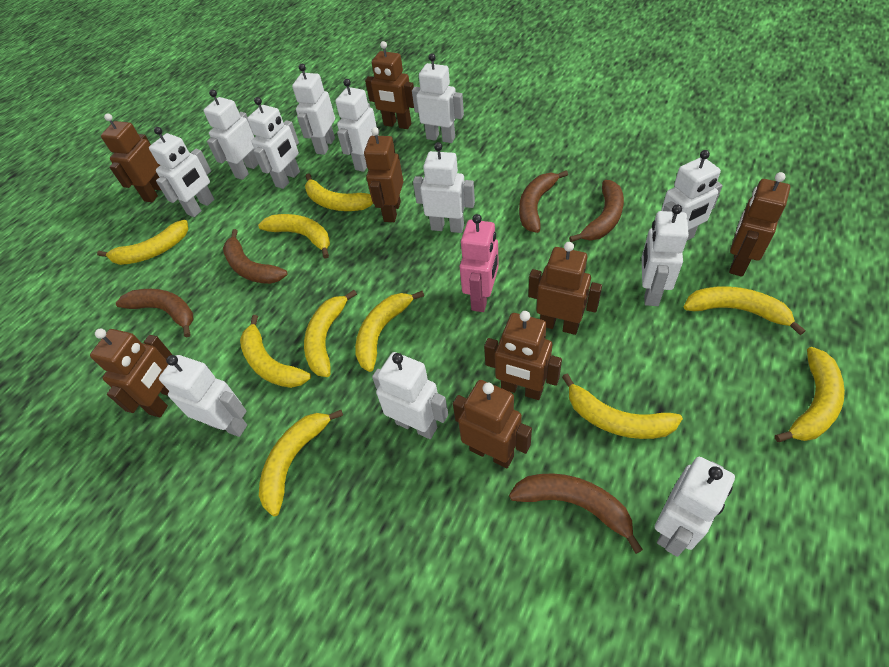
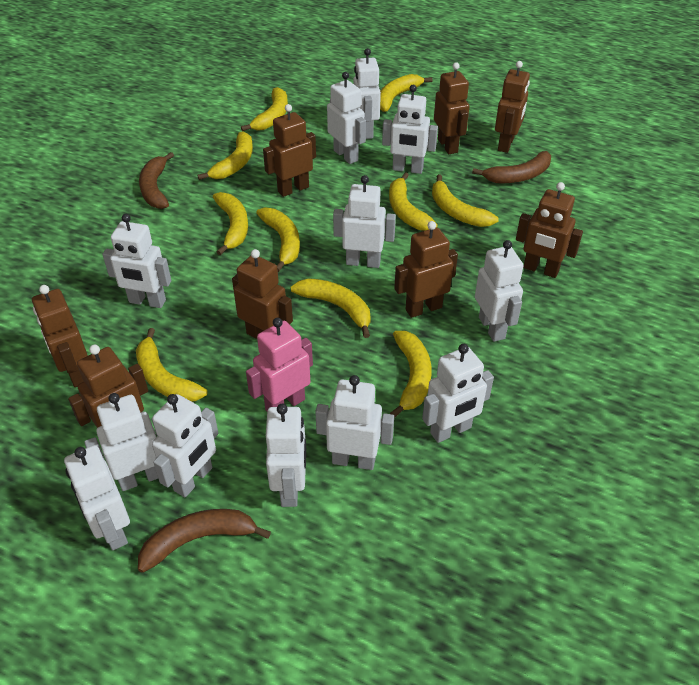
brown banana: 5 -> 3

